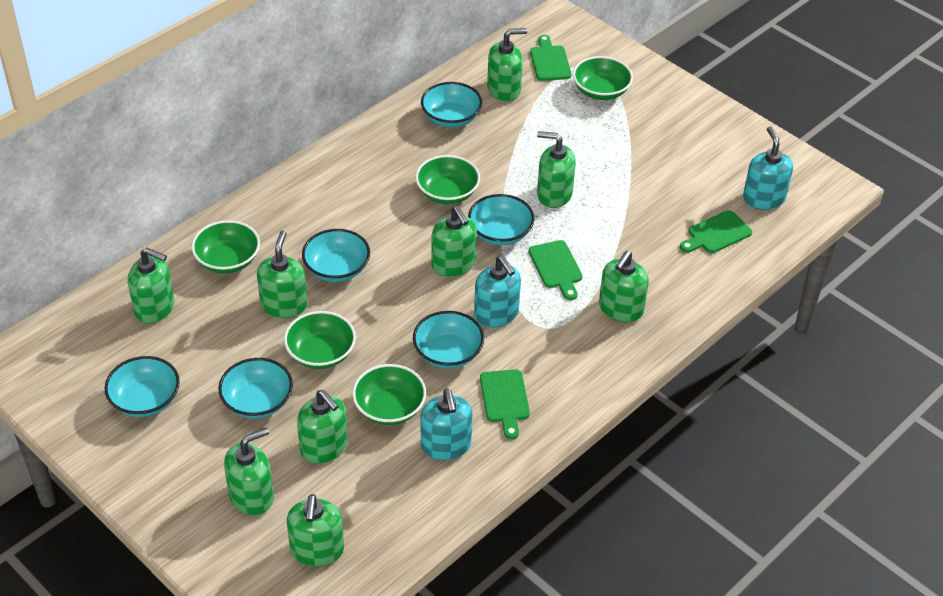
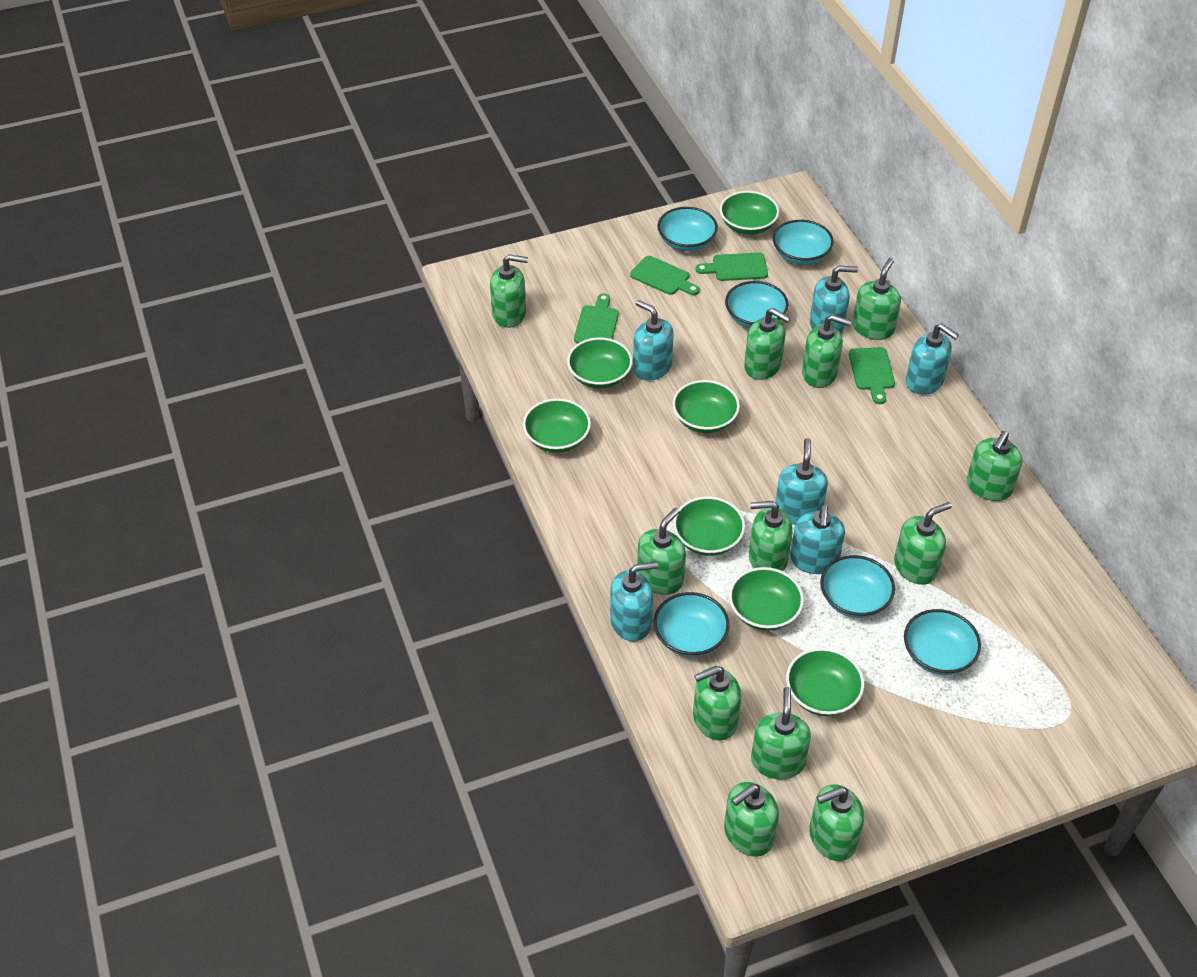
green bowl: 5 -> 7
green soap dispenser: 9 -> 12
turquoise soap dispenser: 3 -> 6

